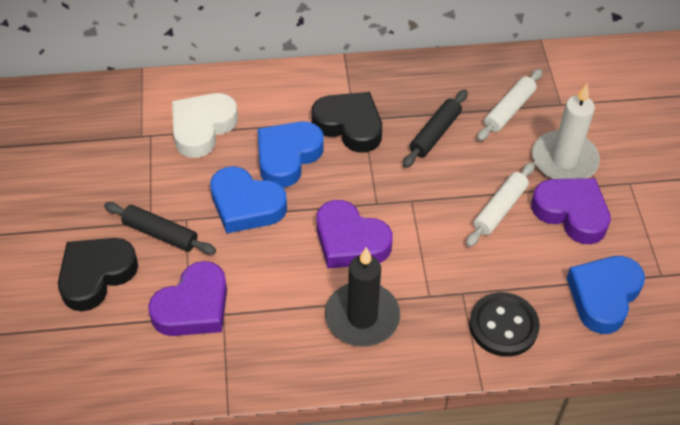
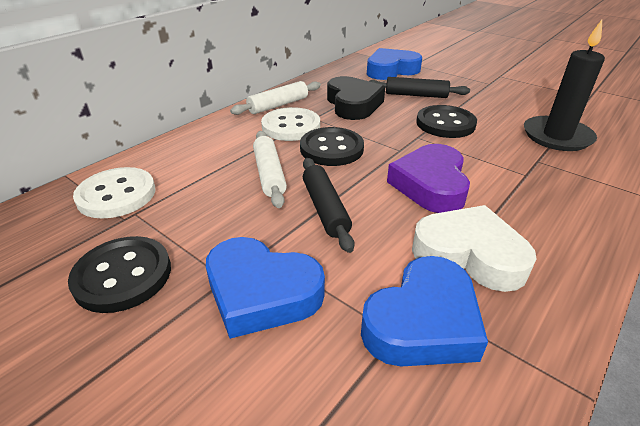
black button: 1 -> 3
black heart: 2 -> 1
purple heart: 3 -> 1
white button: 0 -> 2
white candle: 1 -> 0

